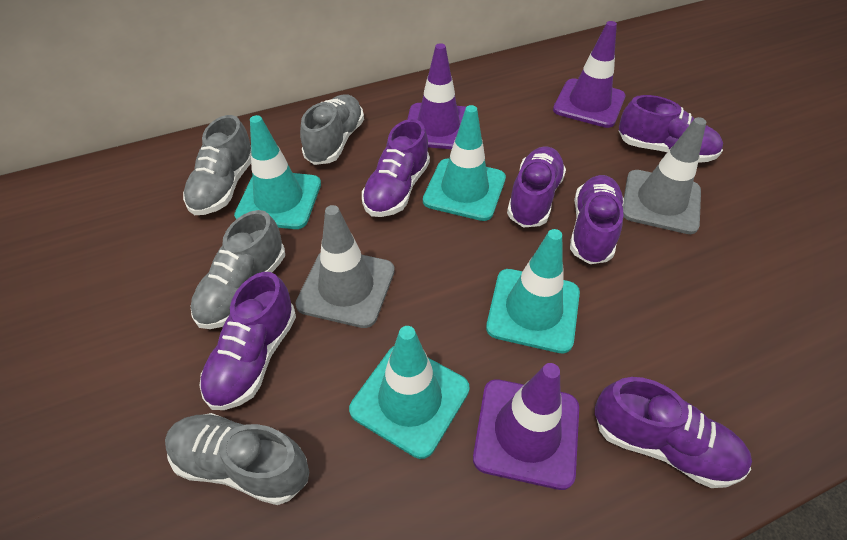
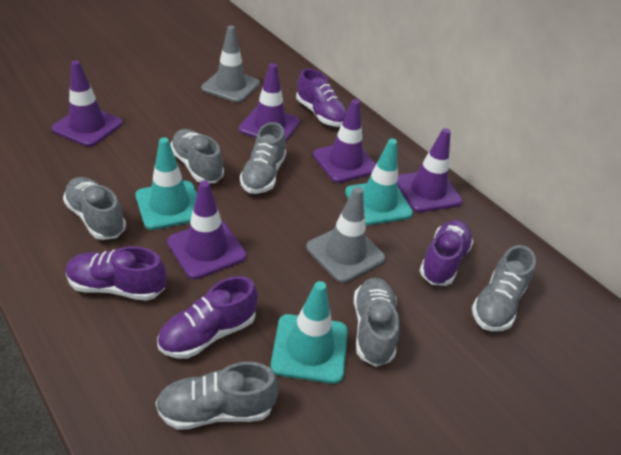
grey shoe: 4 -> 6
purple shoe: 6 -> 4
purple traffic cone: 3 -> 5
turquoise traffic cone: 4 -> 3

